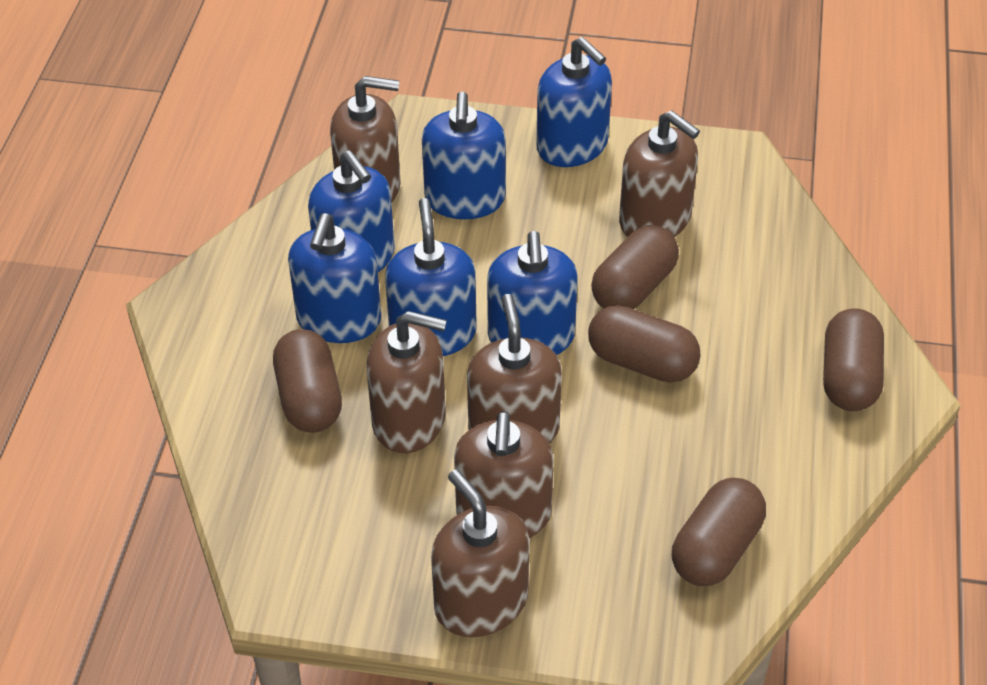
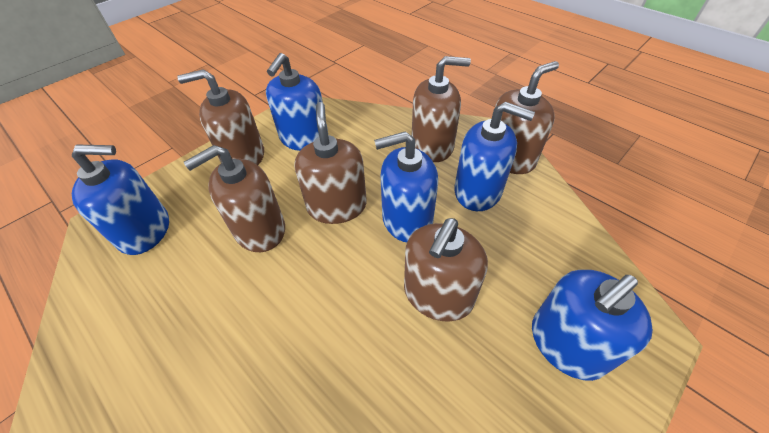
blue soap dispenser: 6 -> 5
brown capsule: 5 -> 0

